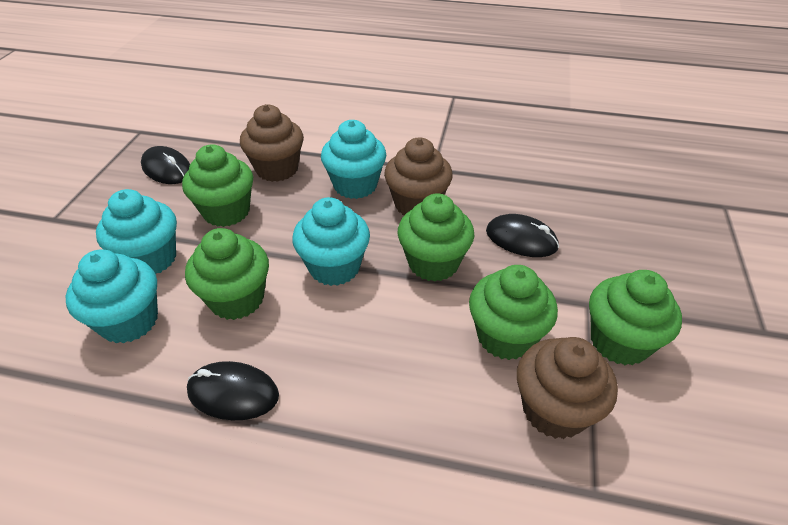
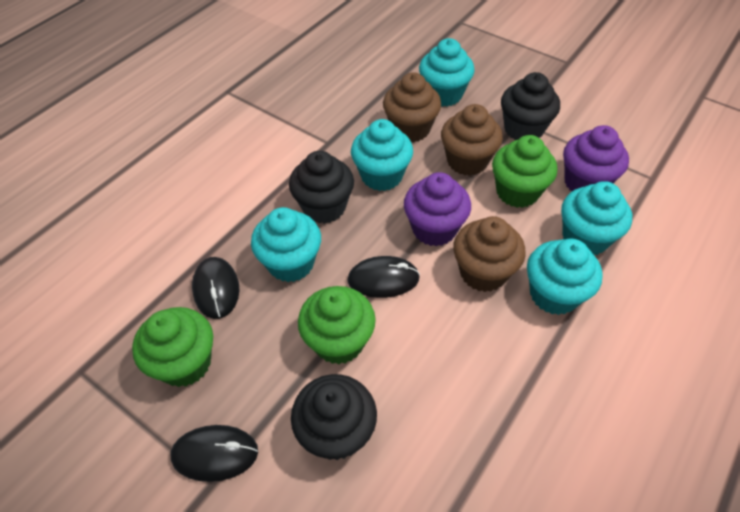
black cupcake: 0 -> 3
green cupcake: 5 -> 3
purple cupcake: 0 -> 2
turquoise cupcake: 4 -> 5

